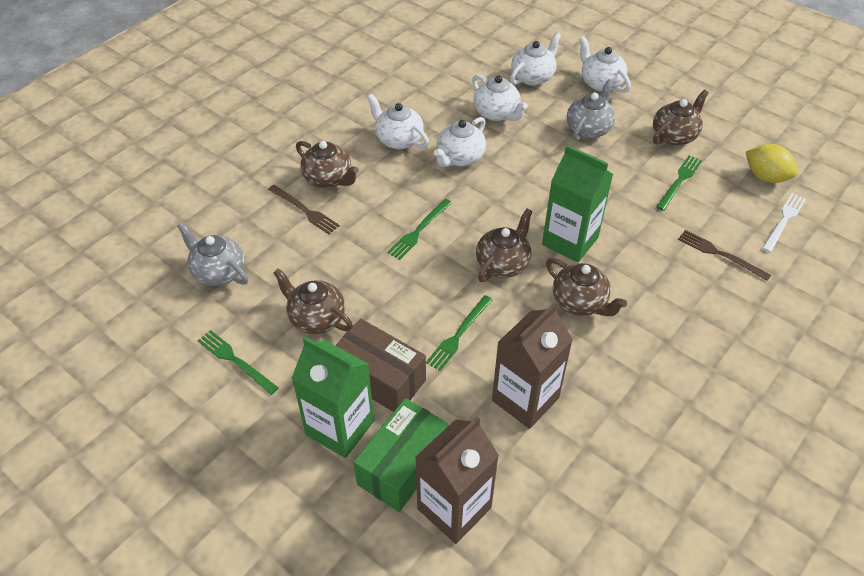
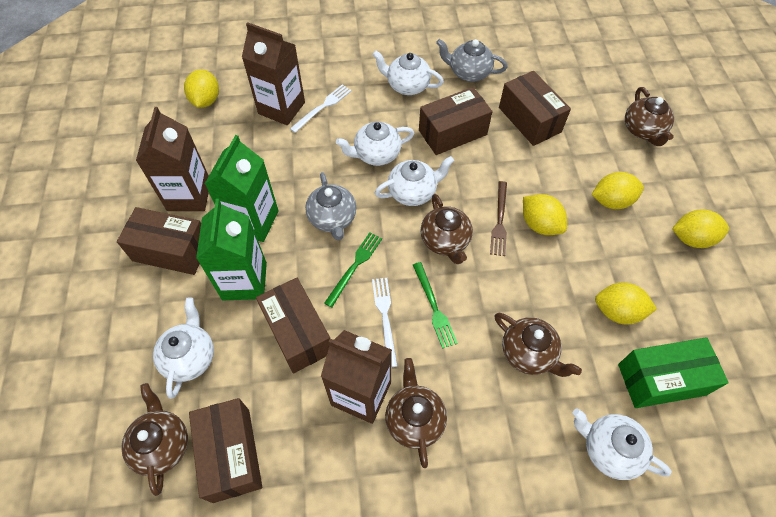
brown box: 1 -> 5
brown carton: 2 -> 3
brown fork: 2 -> 1
green fork: 4 -> 2
white fork: 1 -> 2
yellow lemon: 1 -> 5

